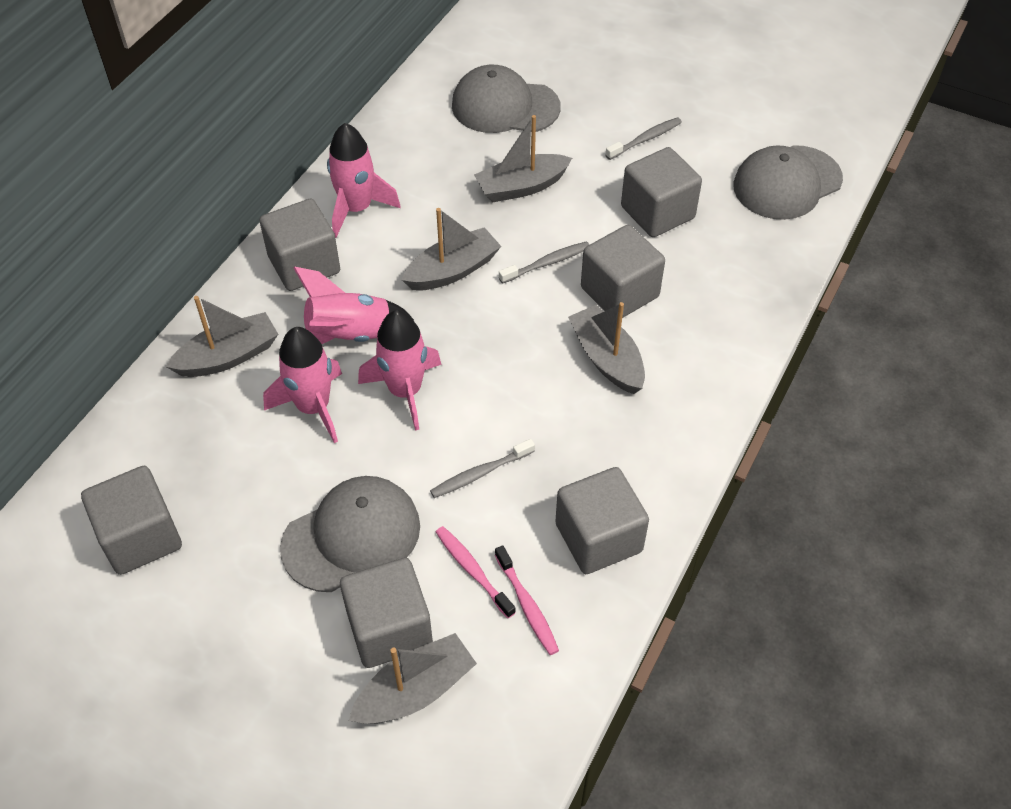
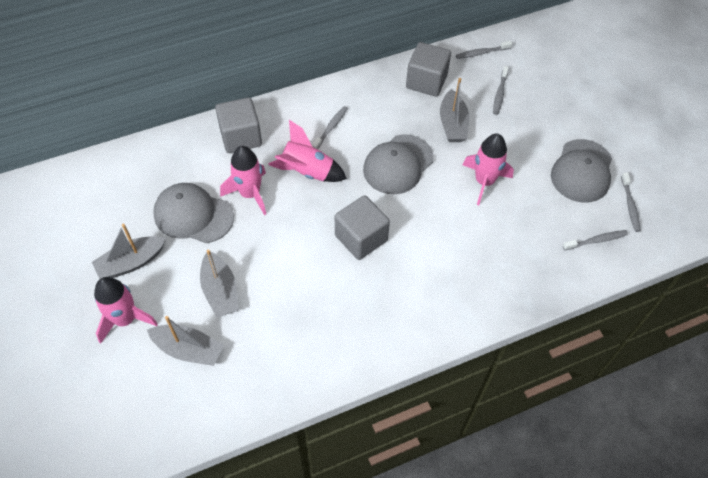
grey boat: 5 -> 4
grey cube: 6 -> 3
grey toothbrush: 3 -> 5
pink toothbrush: 2 -> 0

